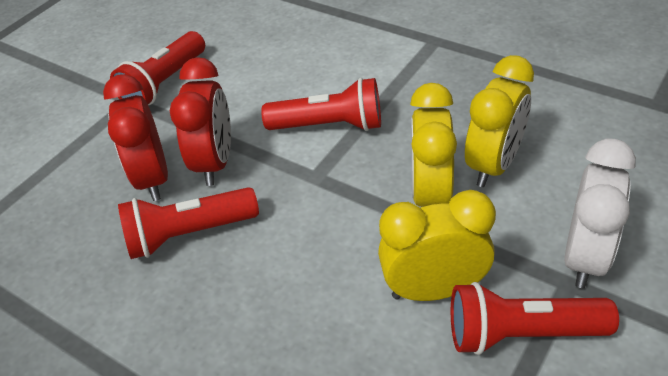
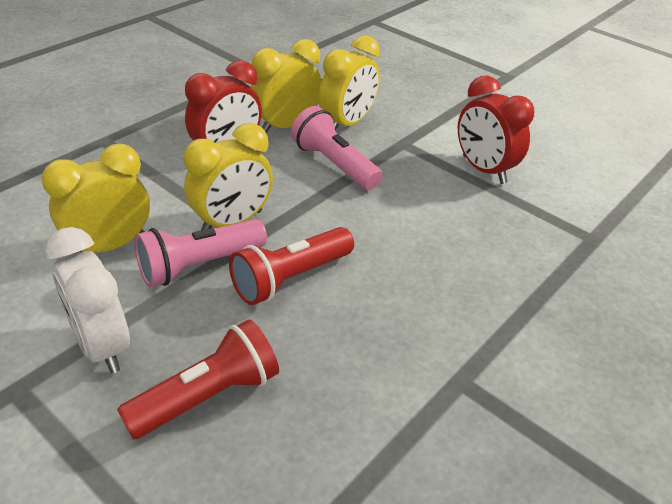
pink flashlight: 0 -> 2
red flashlight: 4 -> 2
yellow clock: 3 -> 4

